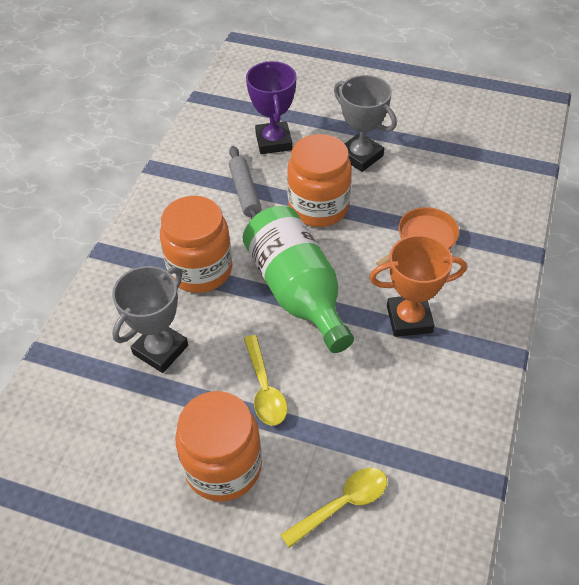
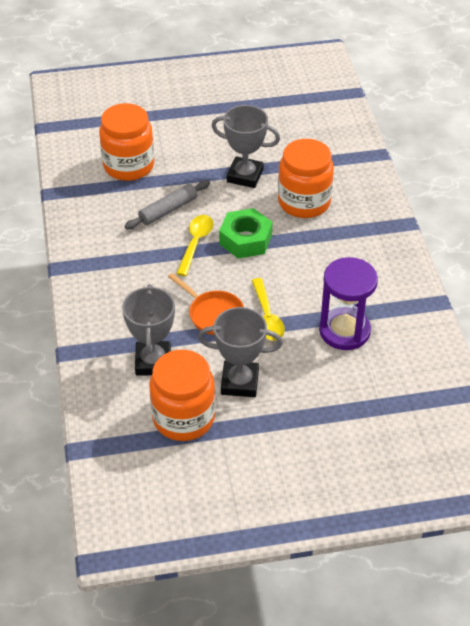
green bottle: 1 -> 0
green nut: 0 -> 1
grey trophy: 2 -> 3
orange trophy: 1 -> 0
purple hourglass: 0 -> 1
purple trophy: 1 -> 0

